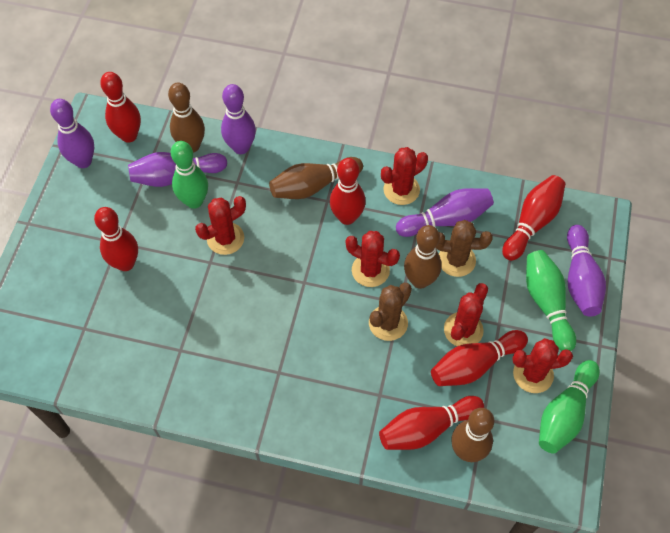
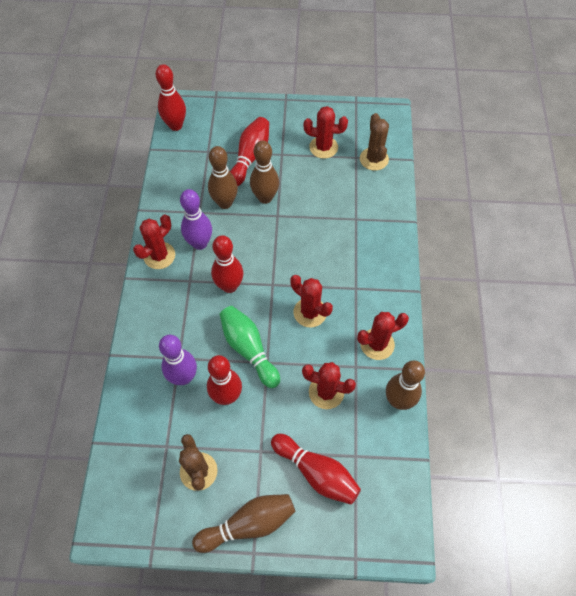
green bowling pin: 3 -> 1
purple bowling pin: 5 -> 2
red bowling pin: 6 -> 5

